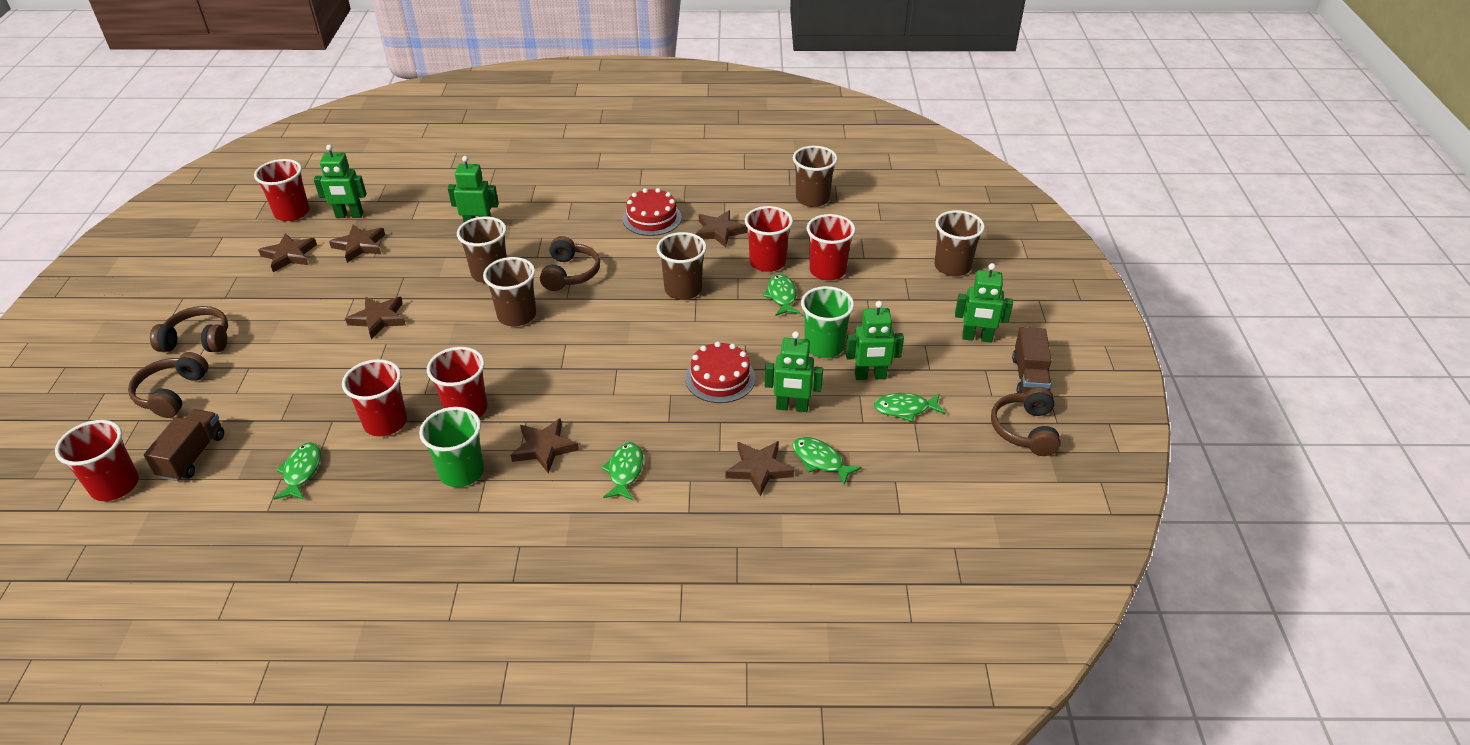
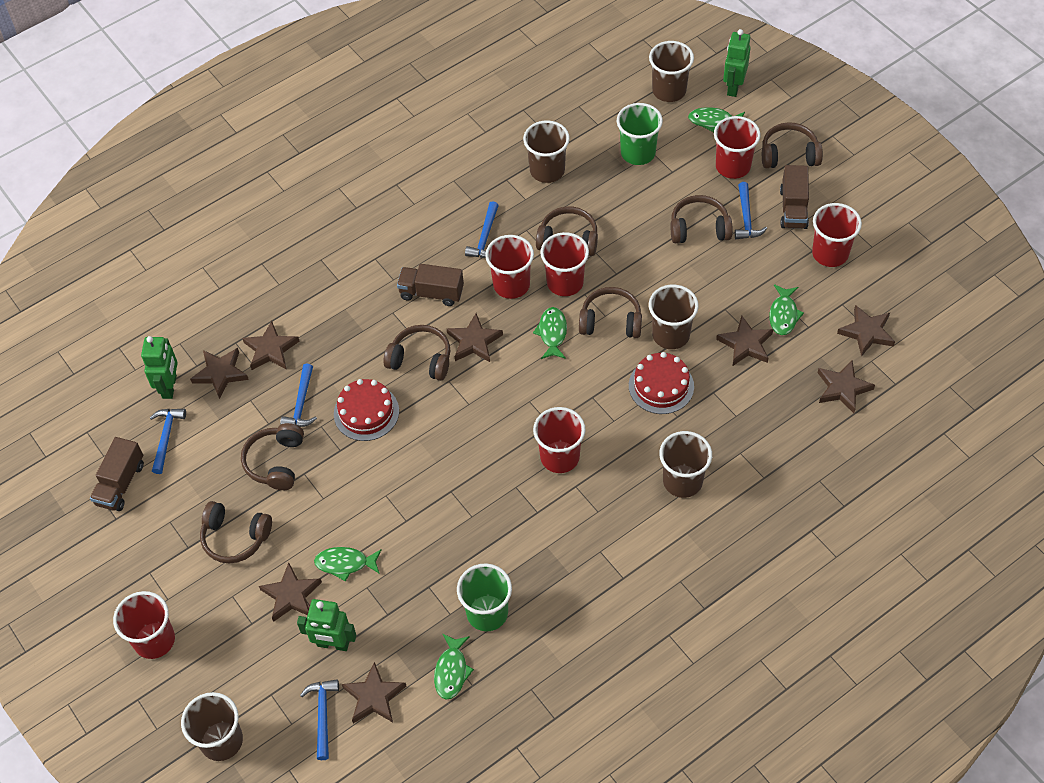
blue hammer: 0 -> 5
brown headphones: 4 -> 7
brown star: 6 -> 8
brown truck: 2 -> 3
green robot: 5 -> 3

